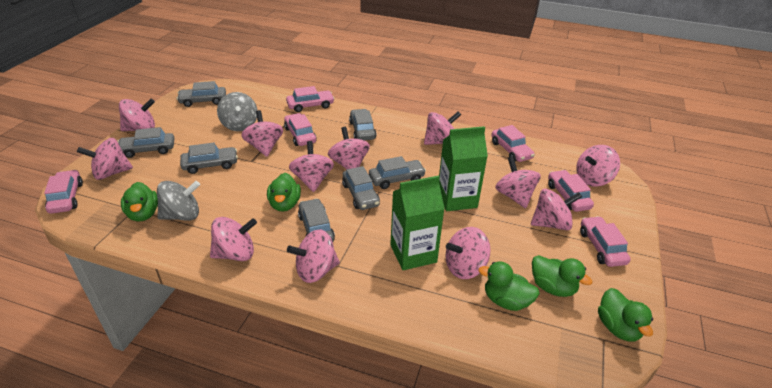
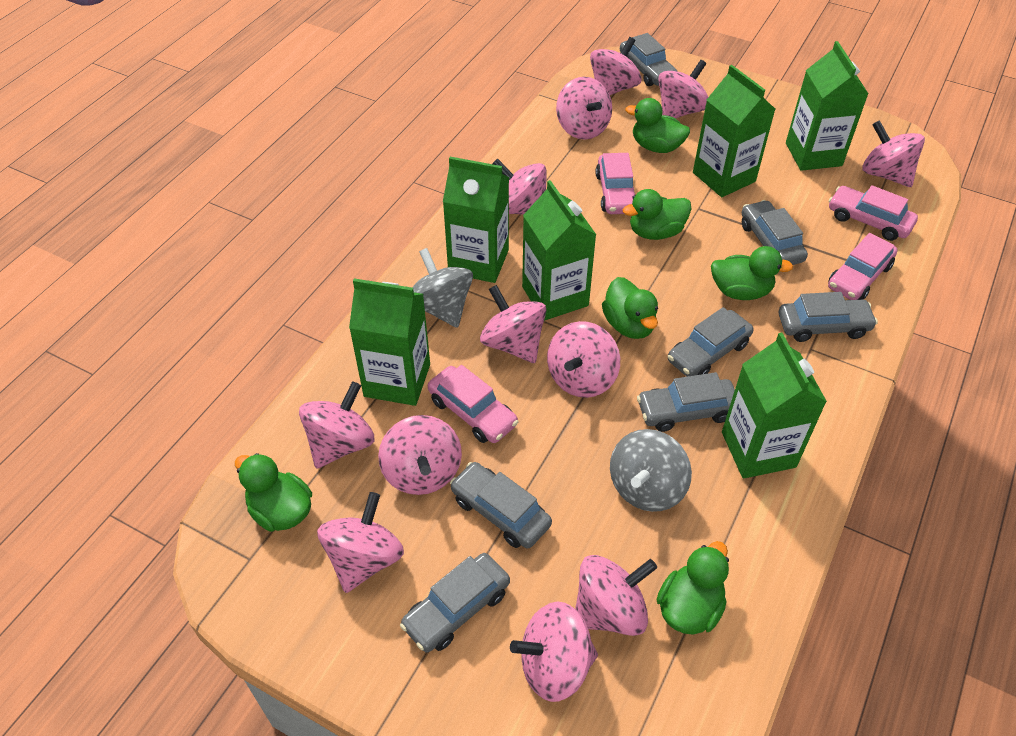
green carton: 2 -> 6
green duck: 5 -> 6
pink car: 6 -> 4

